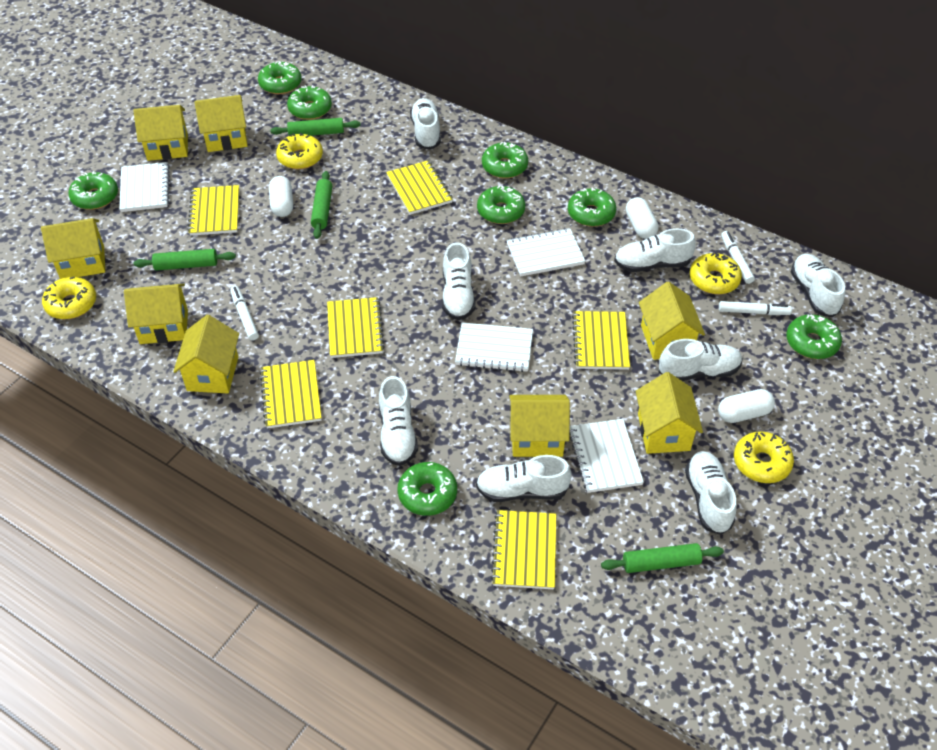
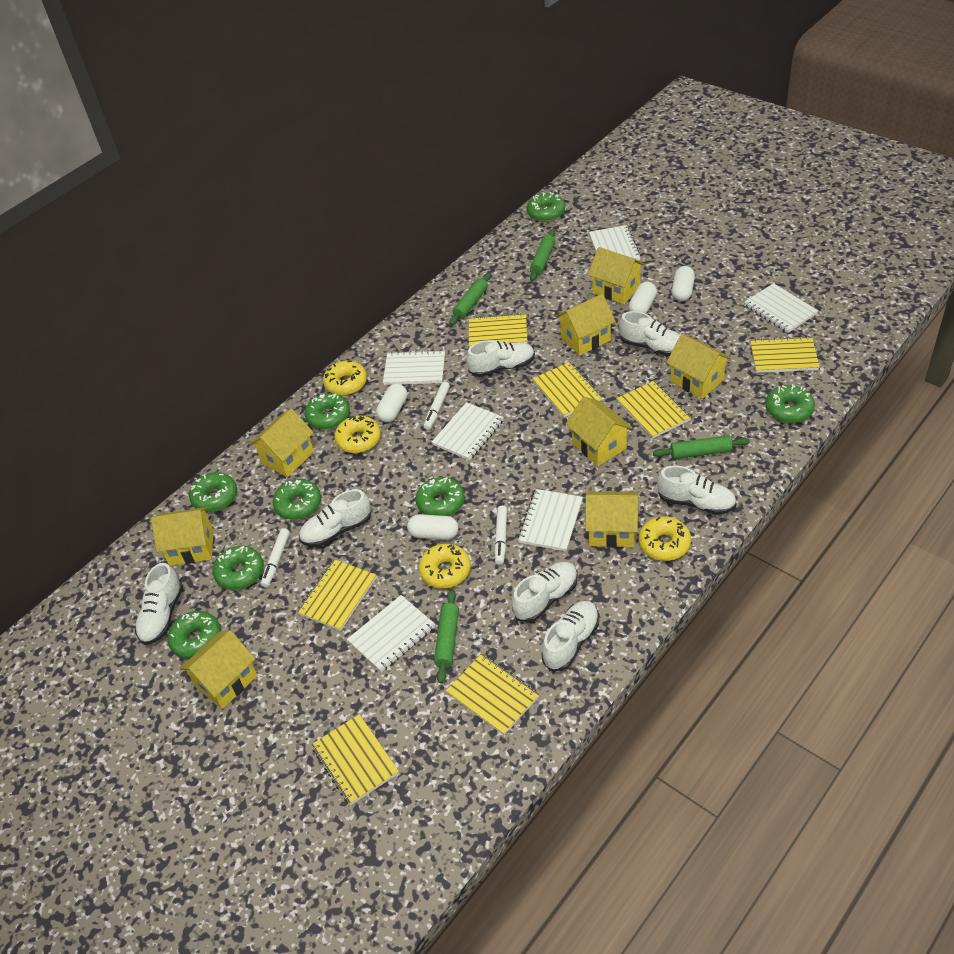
white capsule: 3 -> 4
white notebook: 4 -> 6
white shoe: 8 -> 7
yellow notebook: 6 -> 7

